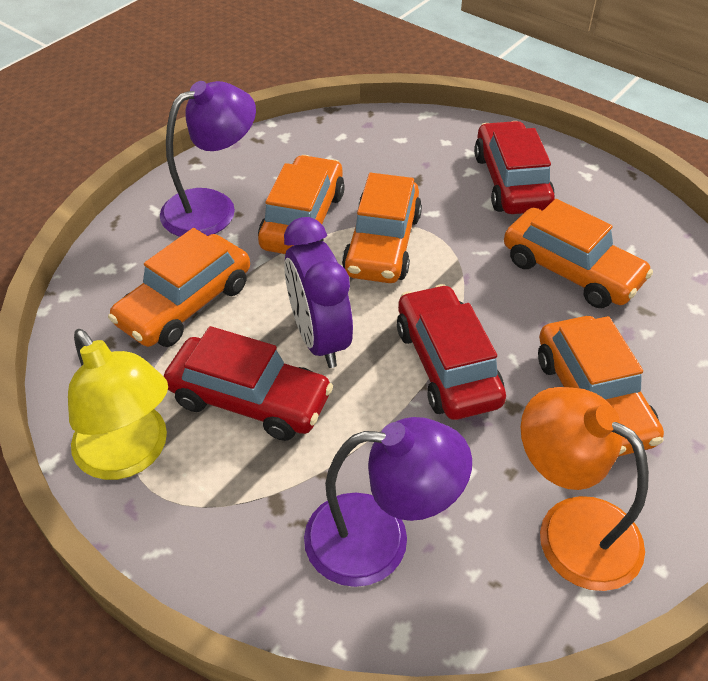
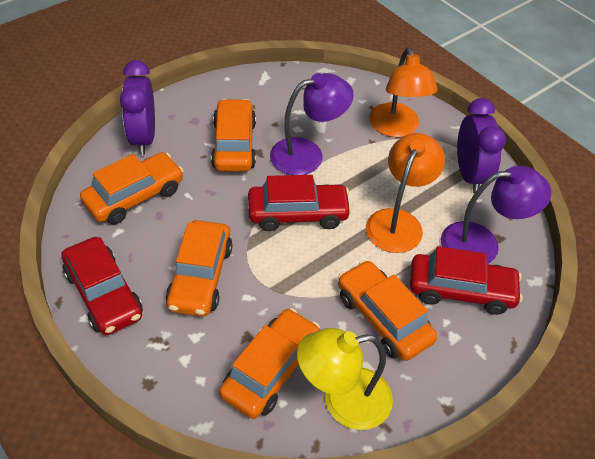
orange lamp: 1 -> 2
purple clock: 1 -> 2

